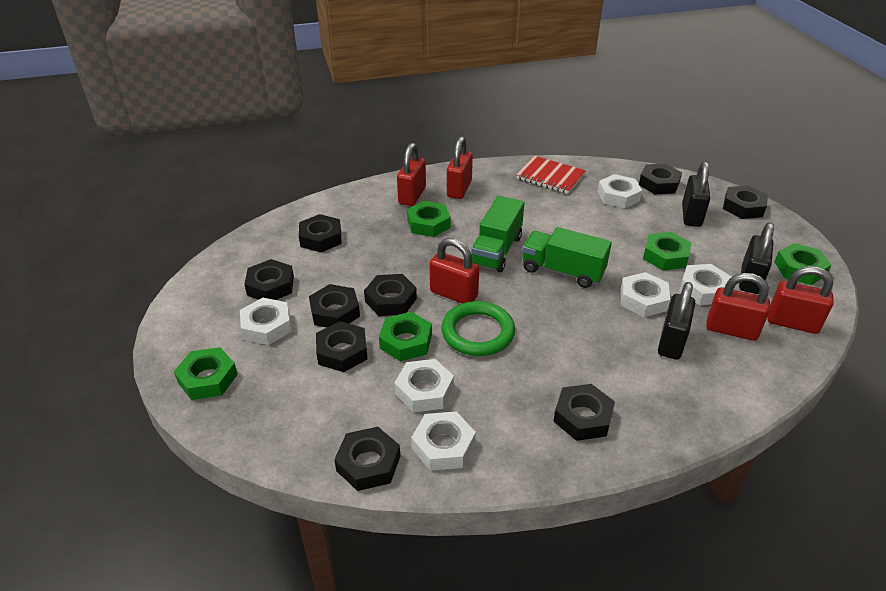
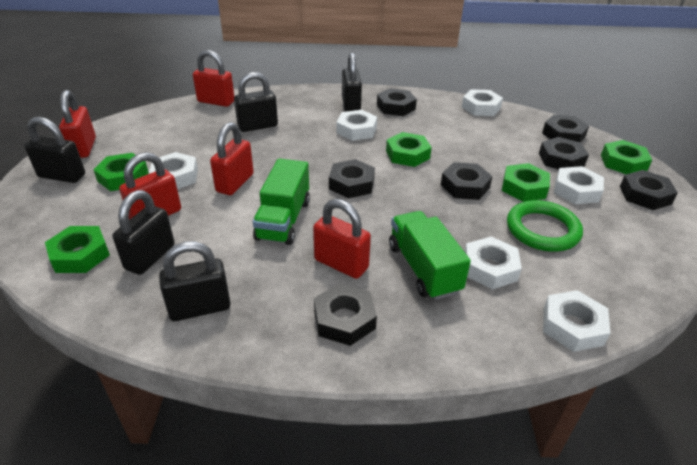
black nut: 9 -> 7
black padlock: 3 -> 5
red notebook: 1 -> 0

